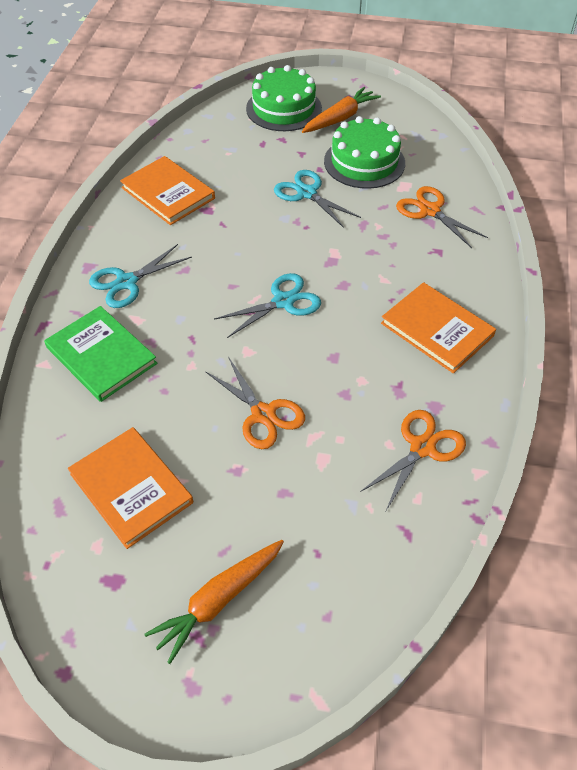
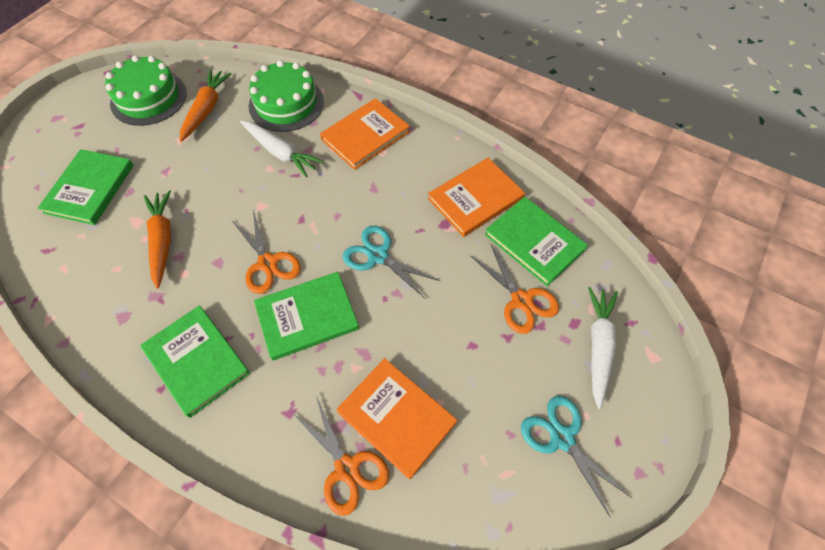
green book: 1 -> 4
turquoise scissors: 3 -> 2
white carrot: 0 -> 2

